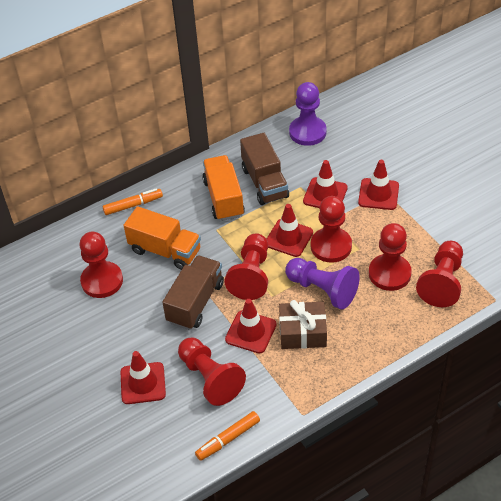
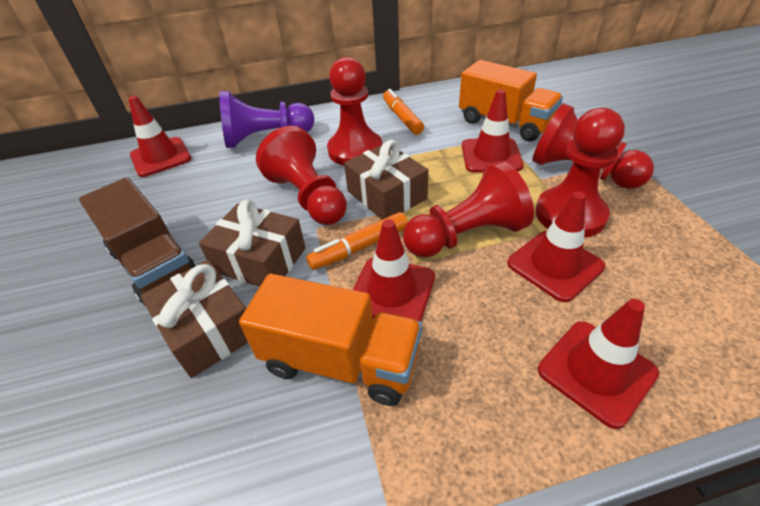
brown gift: 1 -> 3
brown truck: 2 -> 1
purple pawn: 2 -> 1
red pawn: 6 -> 5

